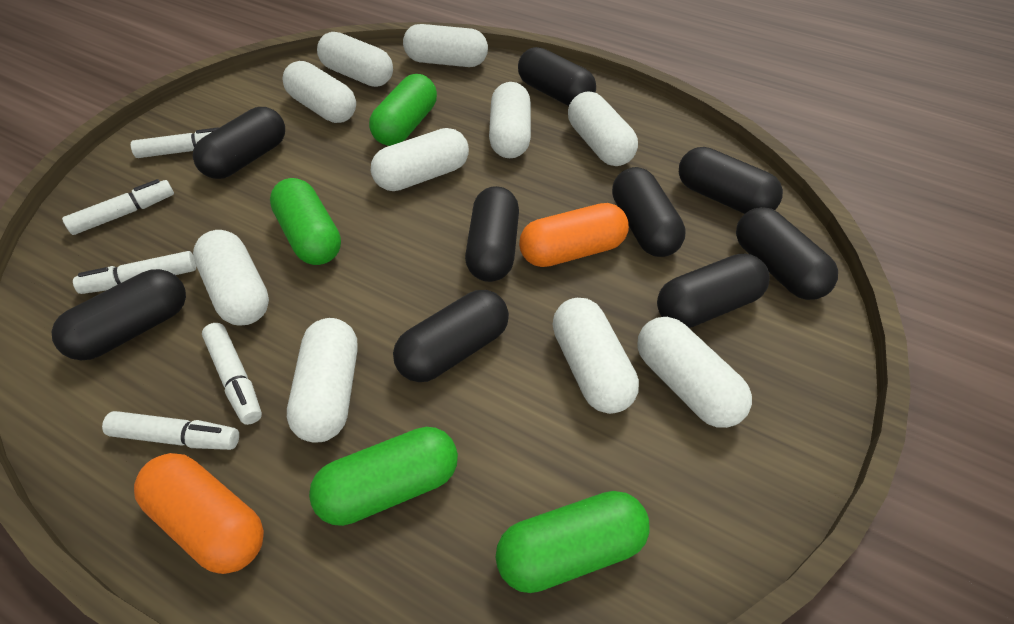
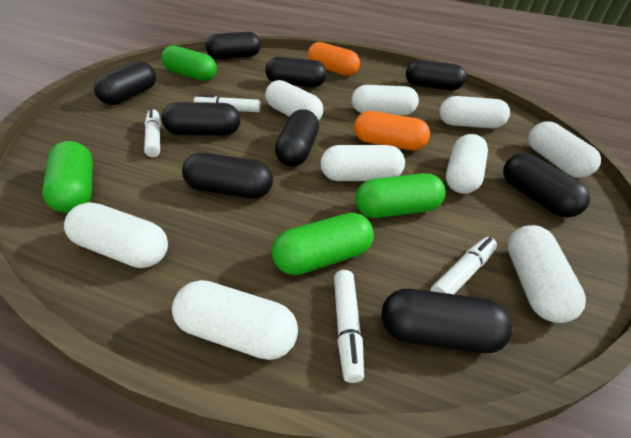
white capsule: 10 -> 9
white marker: 5 -> 4

